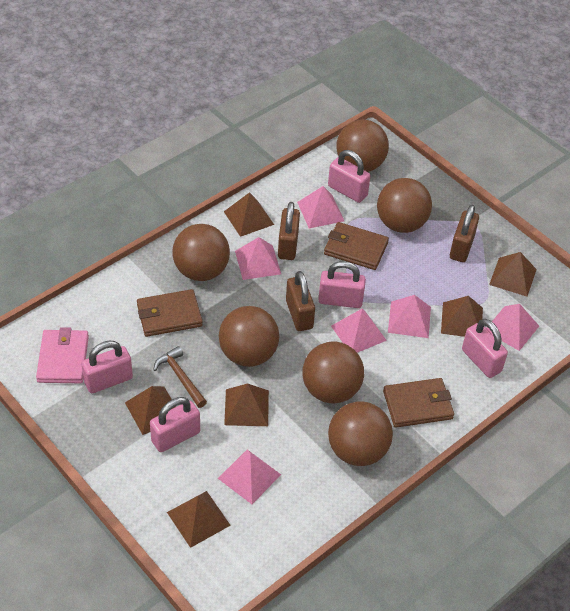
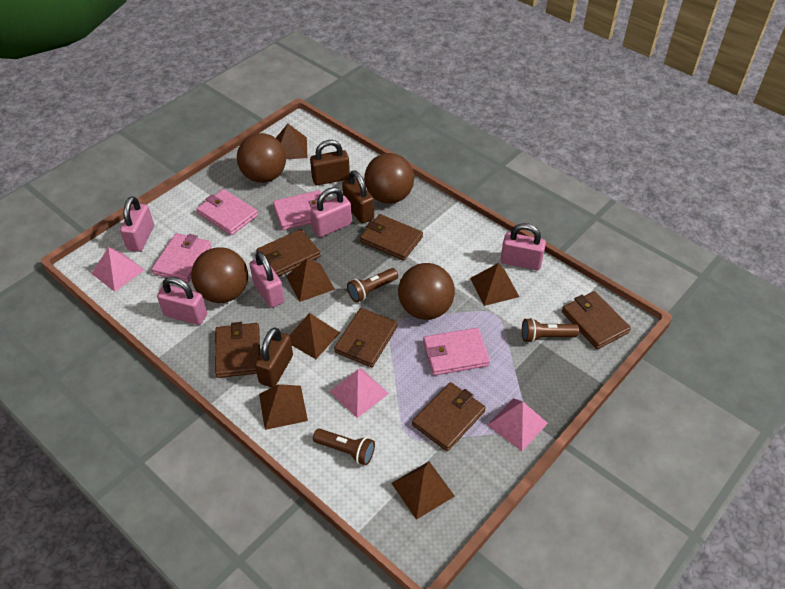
brown ball: 6 -> 4
brown flashlight: 0 -> 3
brown hammer: 1 -> 0
brown wallet: 3 -> 6
pink pyramid: 6 -> 3
pink wallet: 1 -> 4

